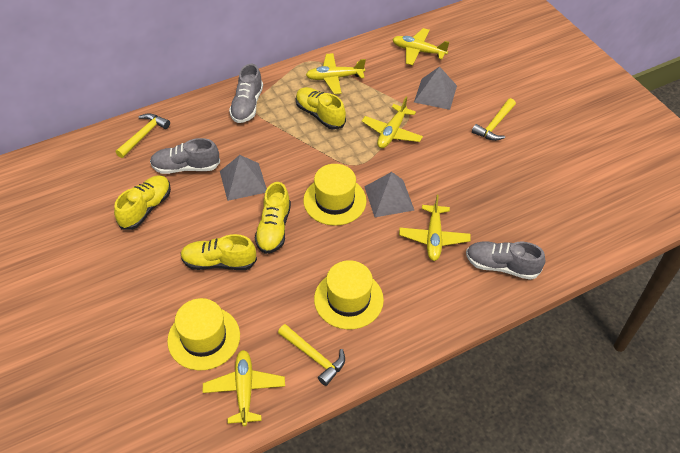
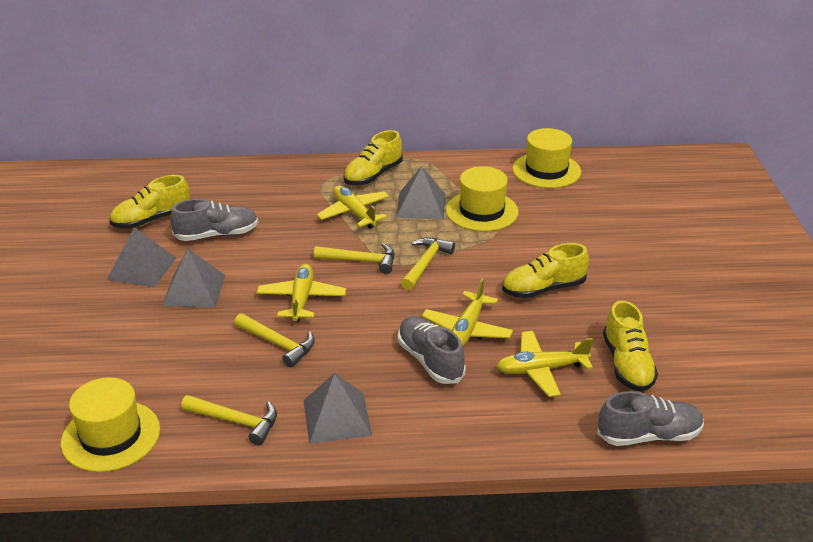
grey pyramid: 3 -> 4
yellow hammer: 3 -> 4
yellow plane: 5 -> 4

